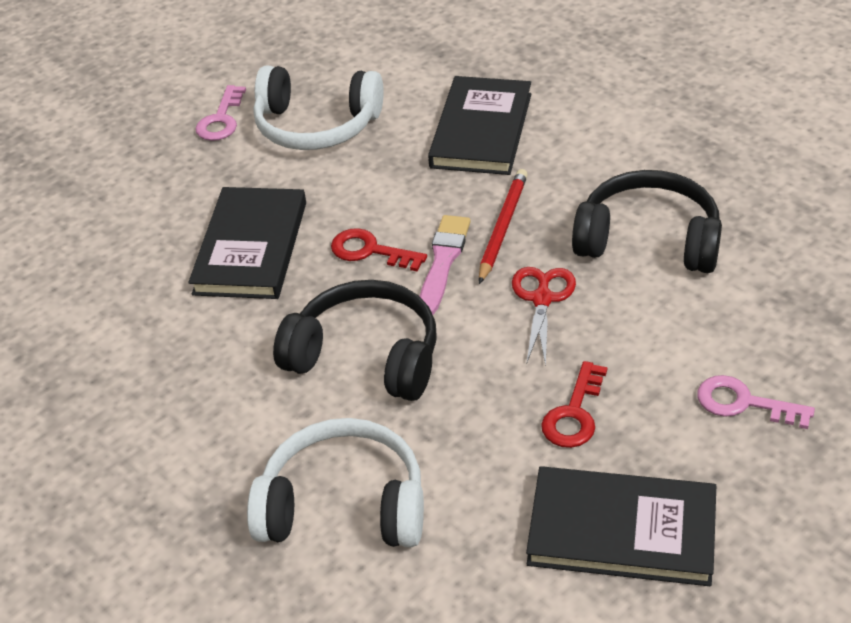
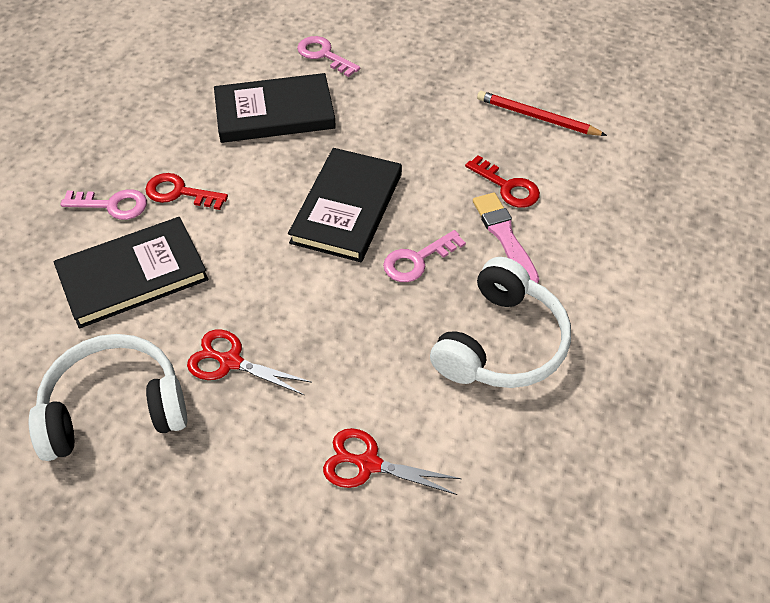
black headphones: 2 -> 0
pink key: 2 -> 3
red scissors: 1 -> 2

